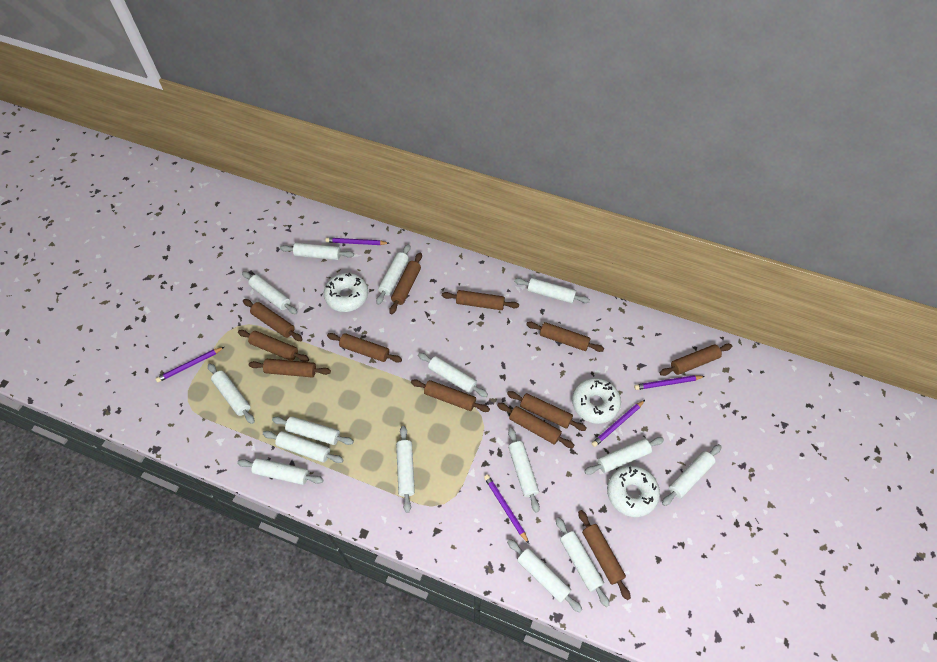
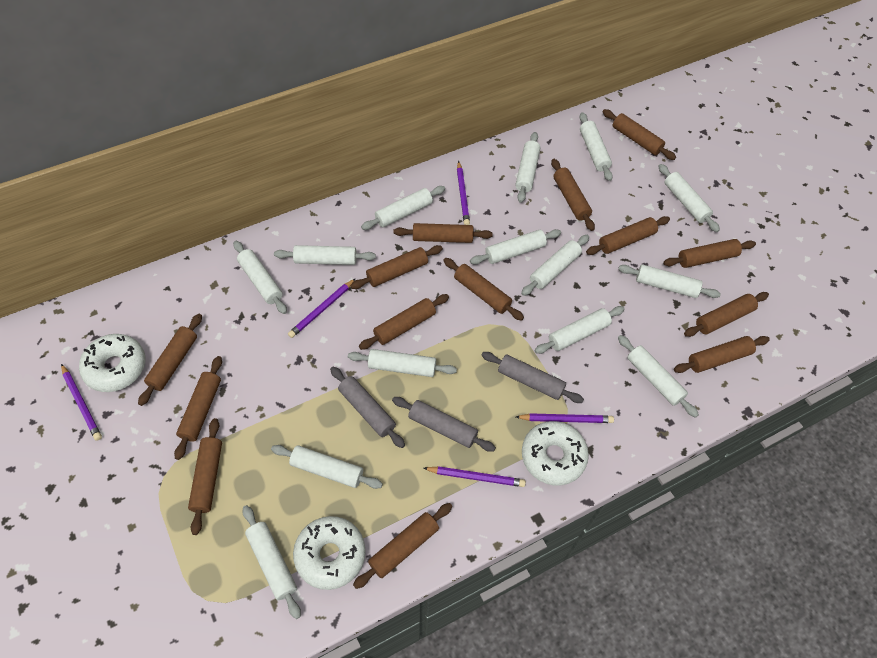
brown rolling pin: 12 -> 14
grey rolling pin: 0 -> 3
white rolling pin: 15 -> 14

